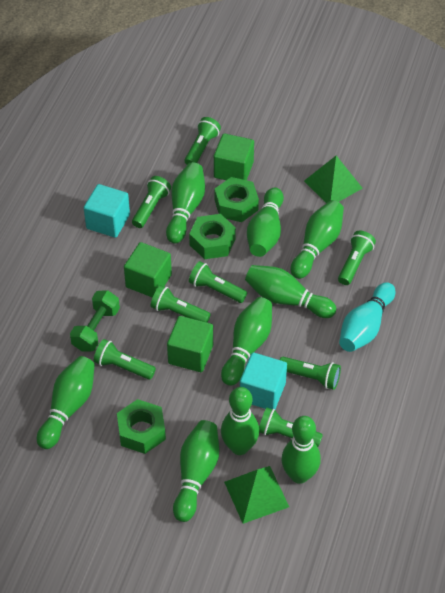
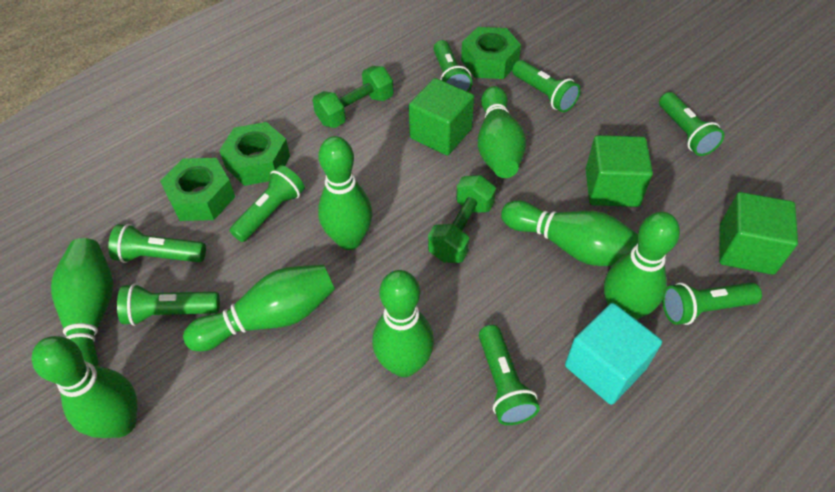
green bowling pin: 9 -> 8
green dumbbell: 1 -> 2
green pyramid: 2 -> 0
turquoise bowling pin: 1 -> 0
turquoise cube: 2 -> 1

